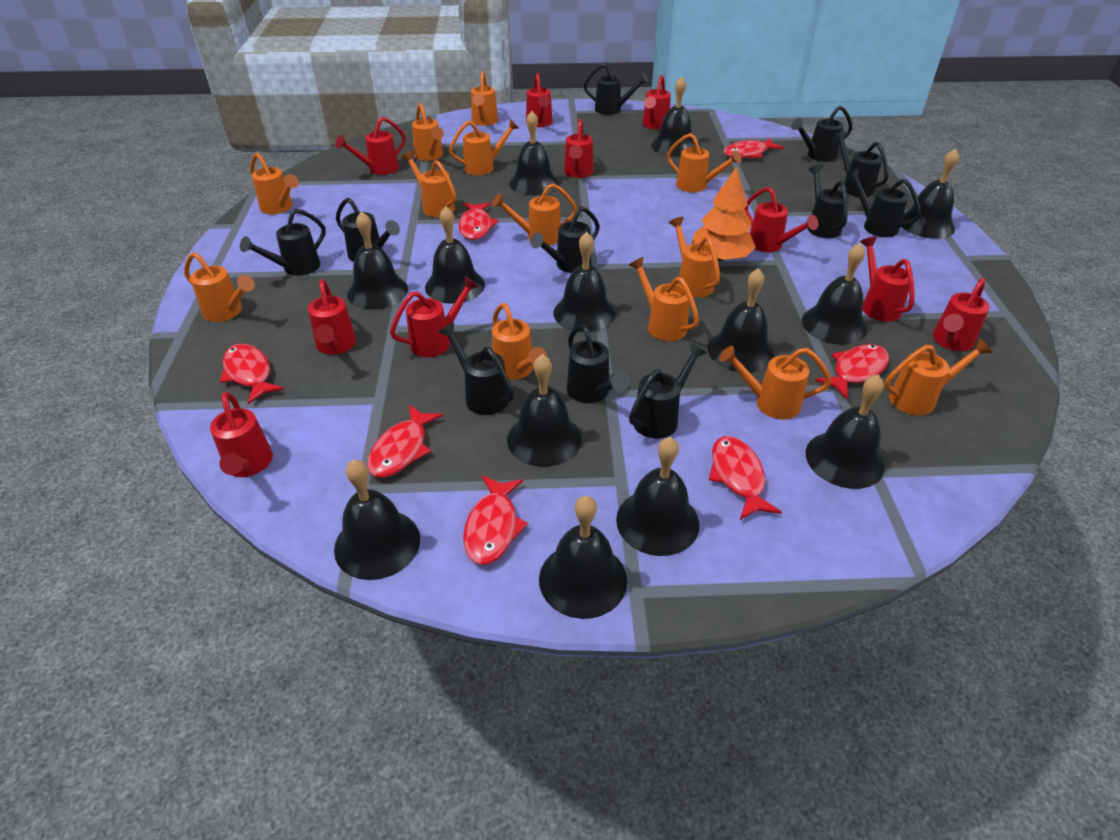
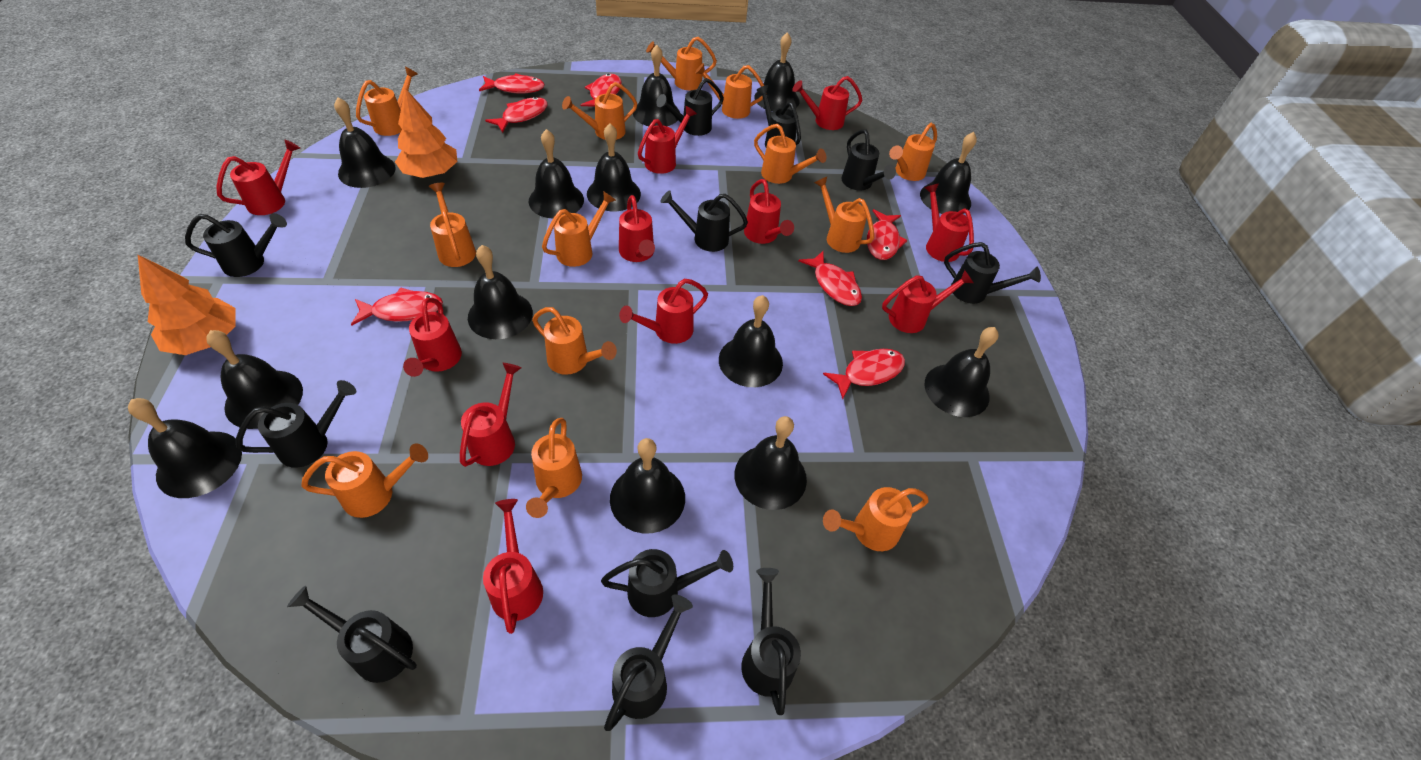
orange tree: 1 -> 2
red watering can: 10 -> 11

